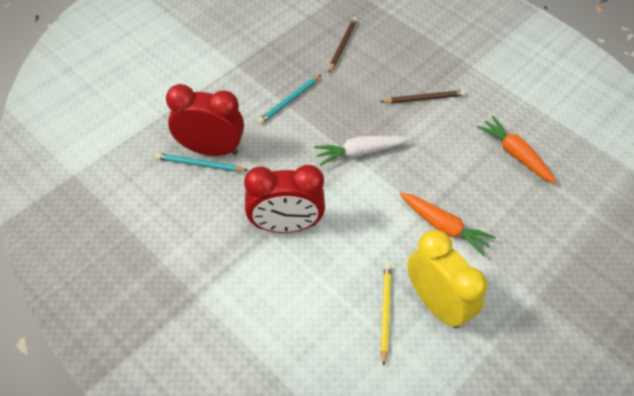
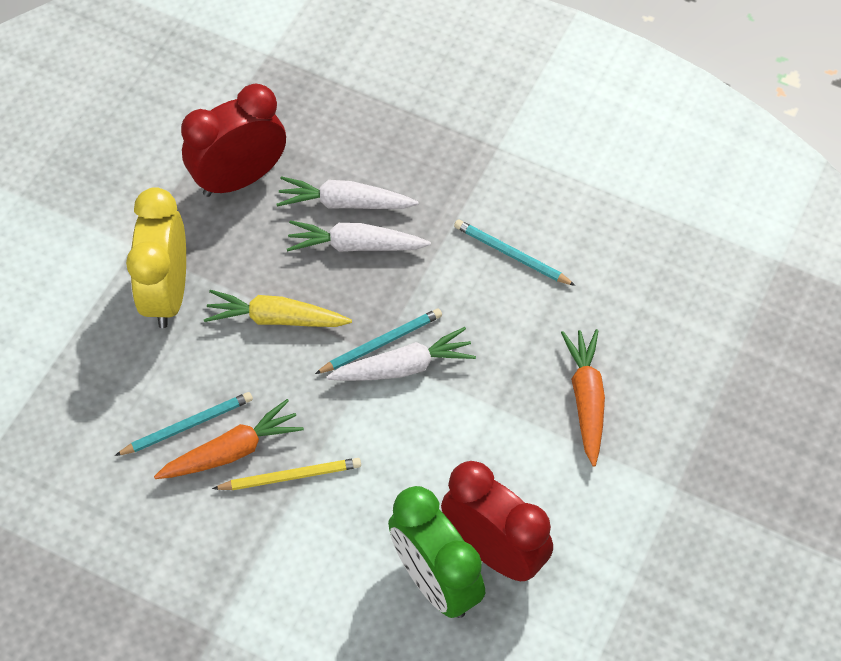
brown pencil: 2 -> 0
green clock: 0 -> 1
turquoise pencil: 2 -> 3
white carrot: 1 -> 3
yellow carrot: 0 -> 1

